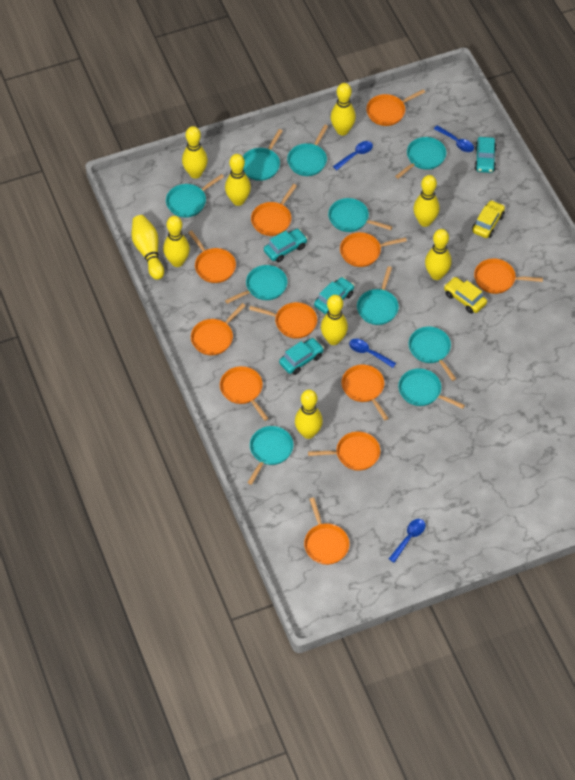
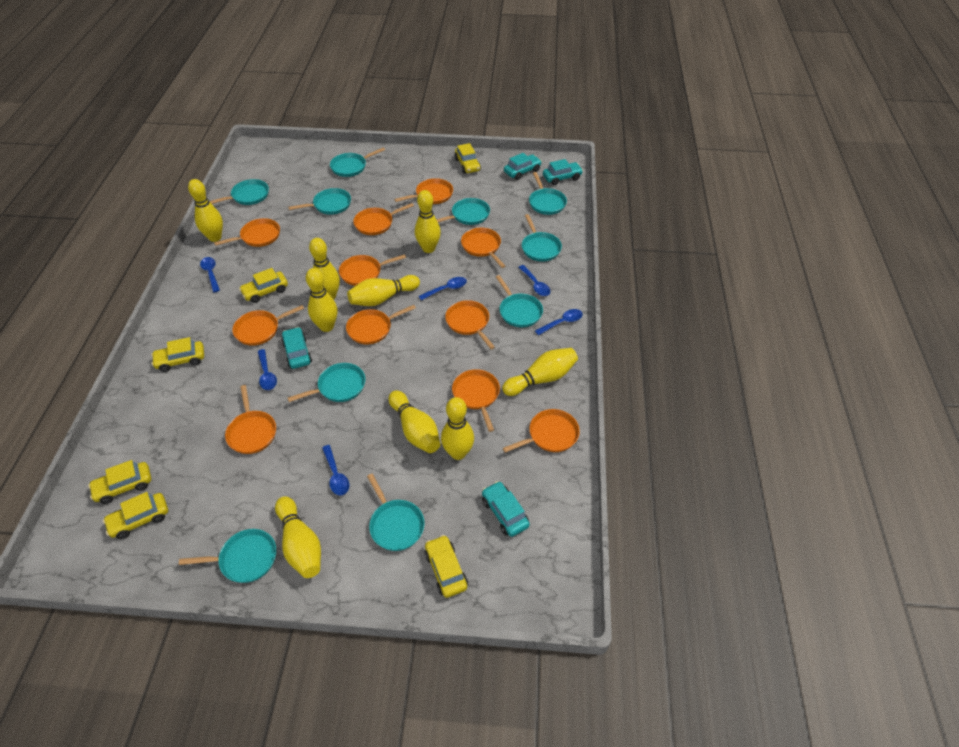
blue spoon: 4 -> 6
yellow car: 2 -> 6

